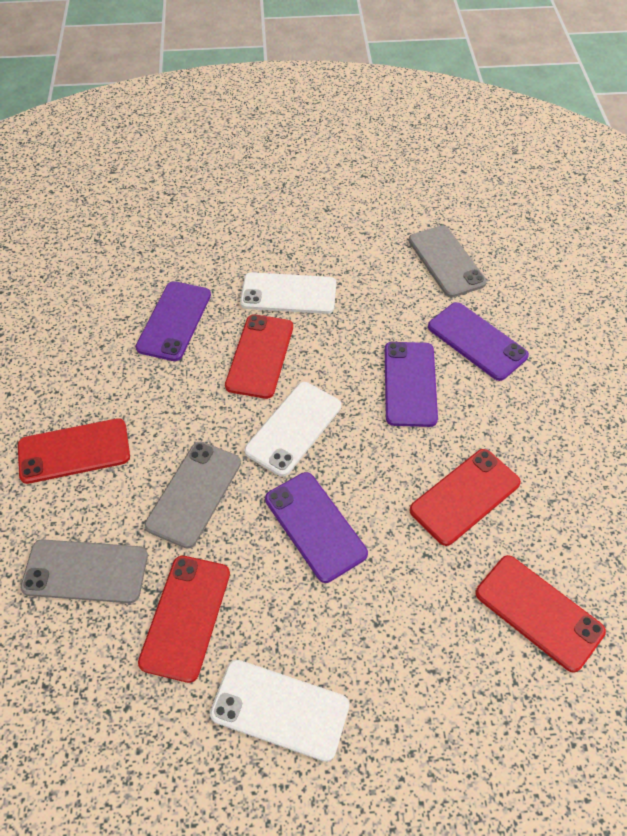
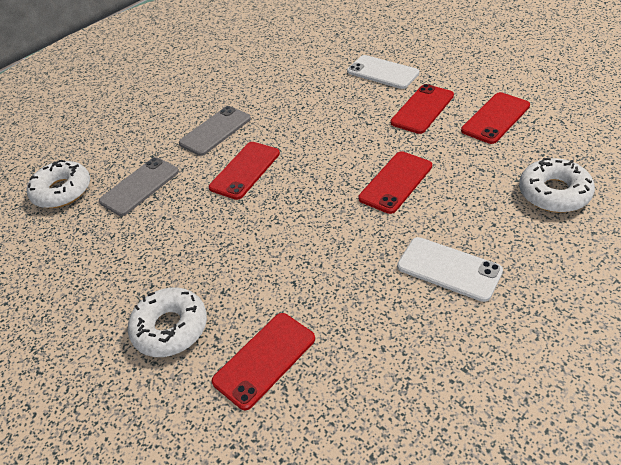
grey phone: 3 -> 2
purple phone: 4 -> 0
white donut: 0 -> 3
white phone: 3 -> 2

